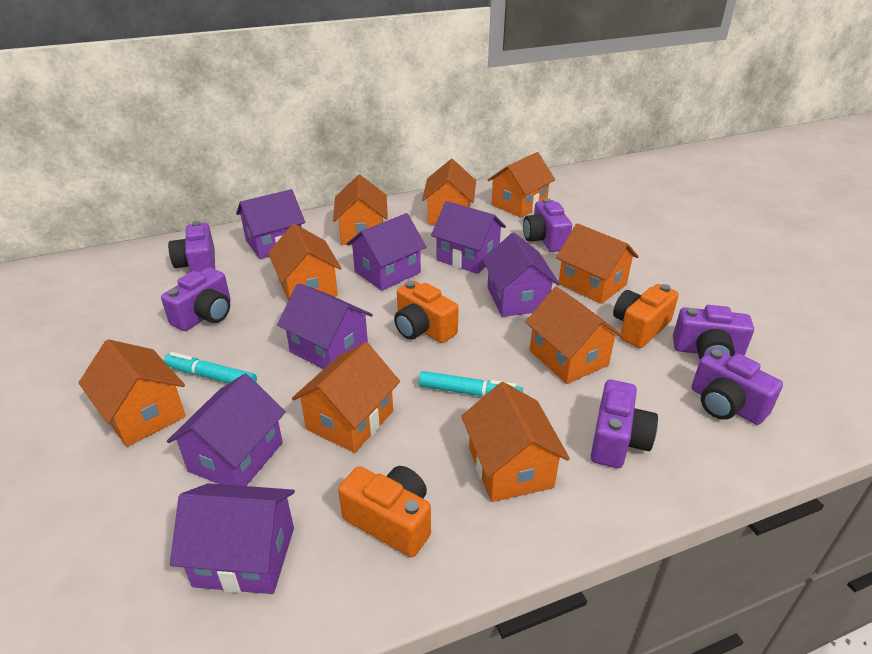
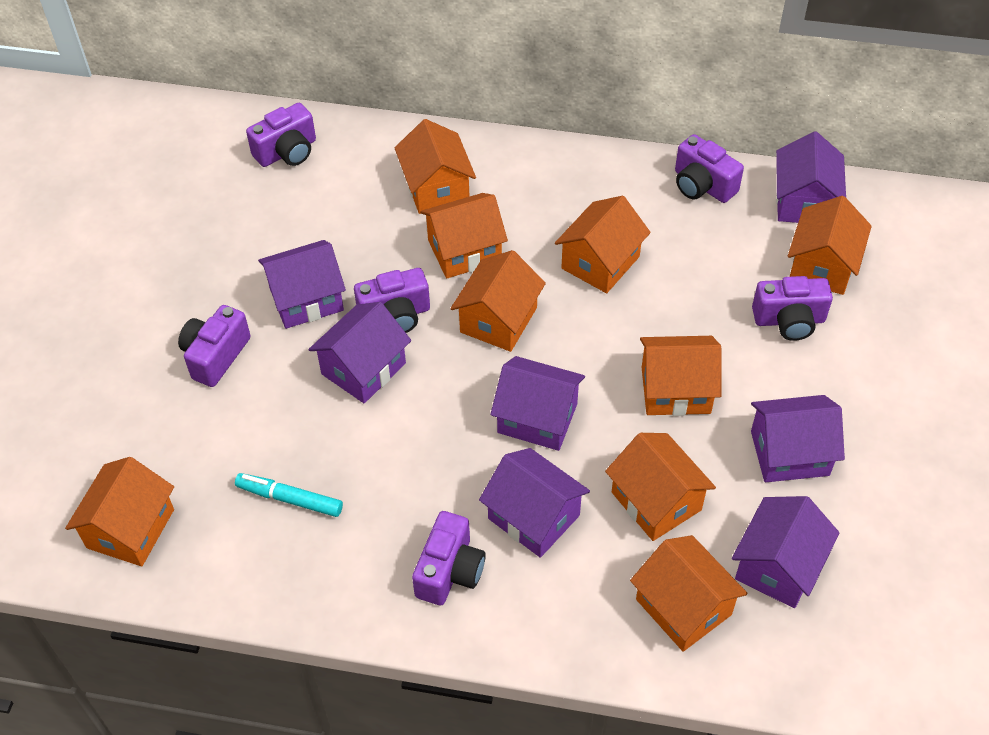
orange camera: 3 -> 0
turquoise marker: 2 -> 1

